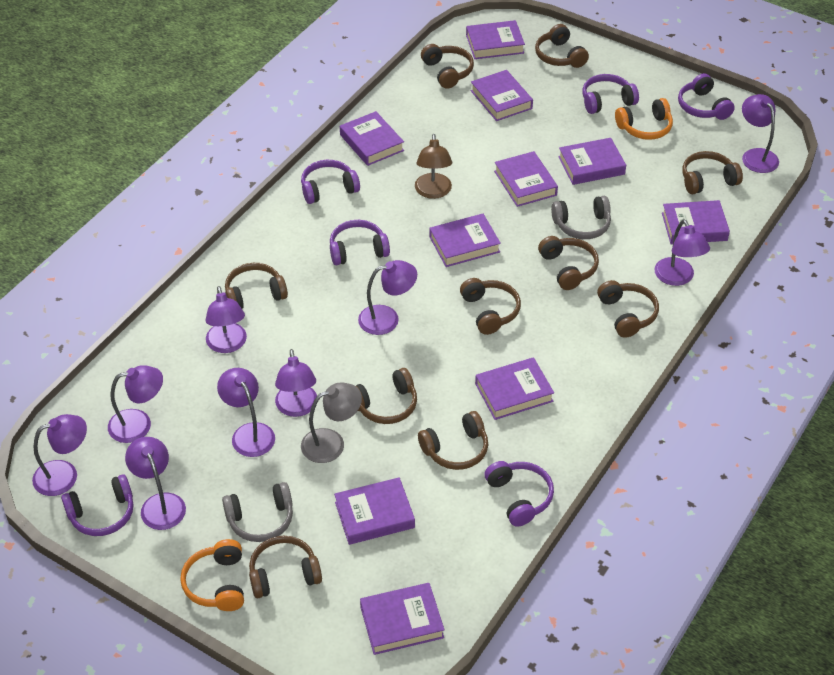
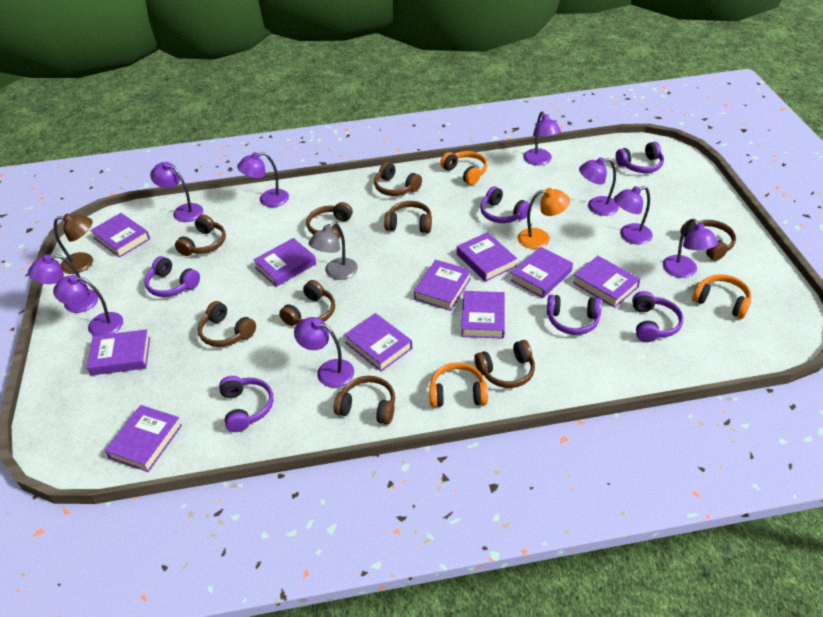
brown headphones: 10 -> 9
grey headphones: 2 -> 0
orange headphones: 2 -> 3
orange lamp: 0 -> 1

